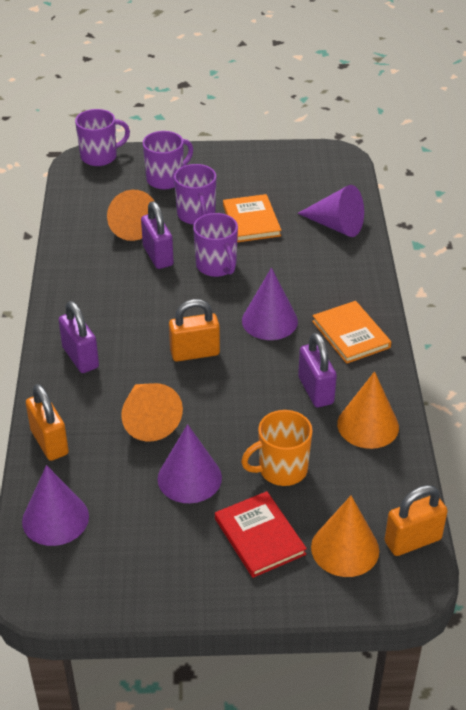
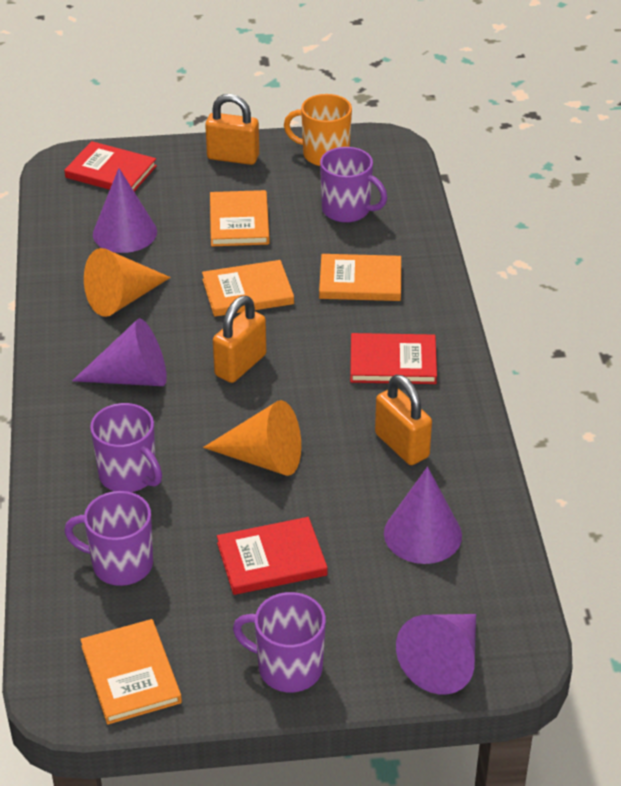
orange book: 2 -> 4
orange cone: 4 -> 2
purple padlock: 3 -> 0
red book: 1 -> 3

